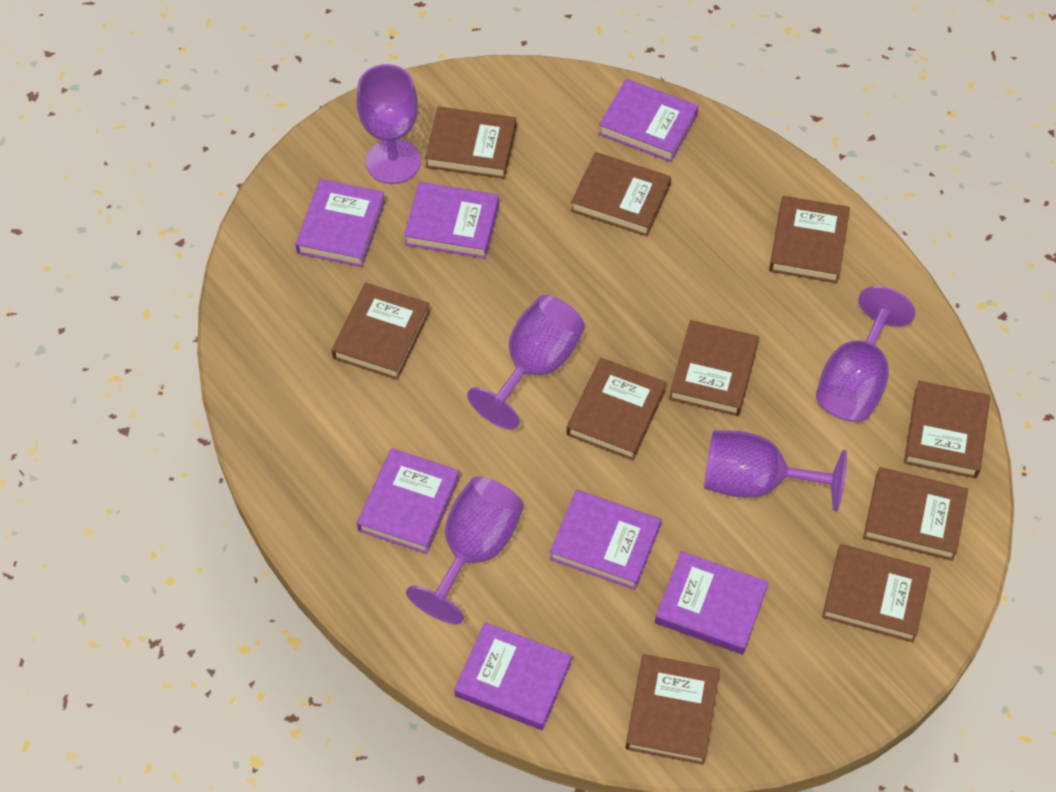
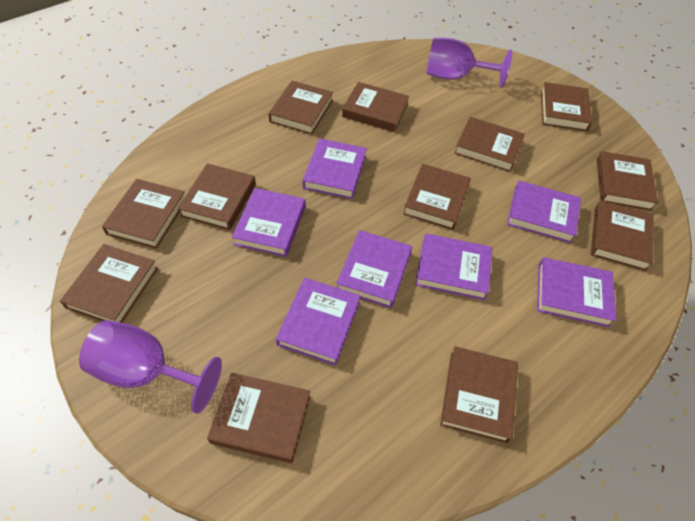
brown book: 10 -> 12
purple goblet: 5 -> 2

